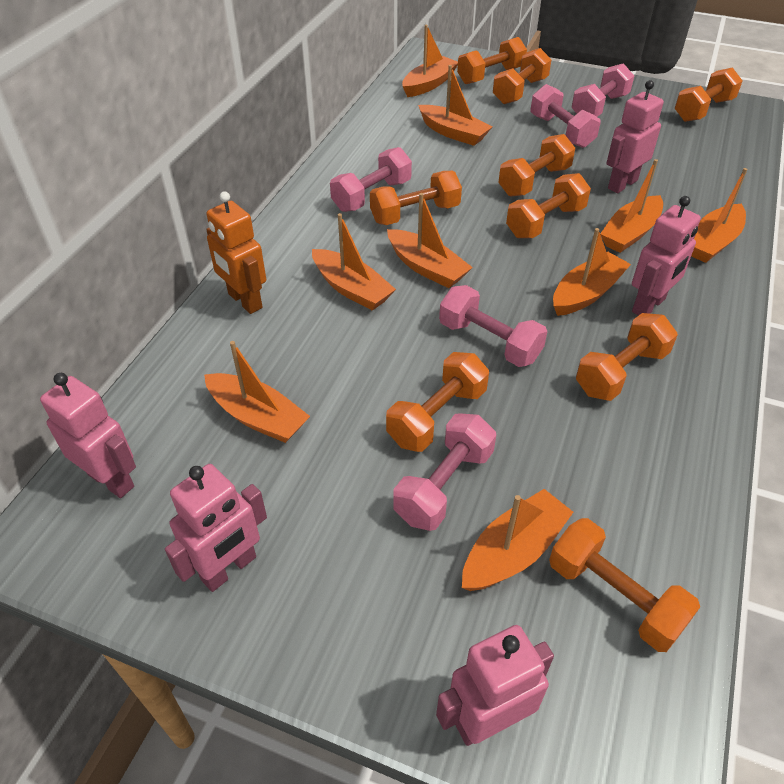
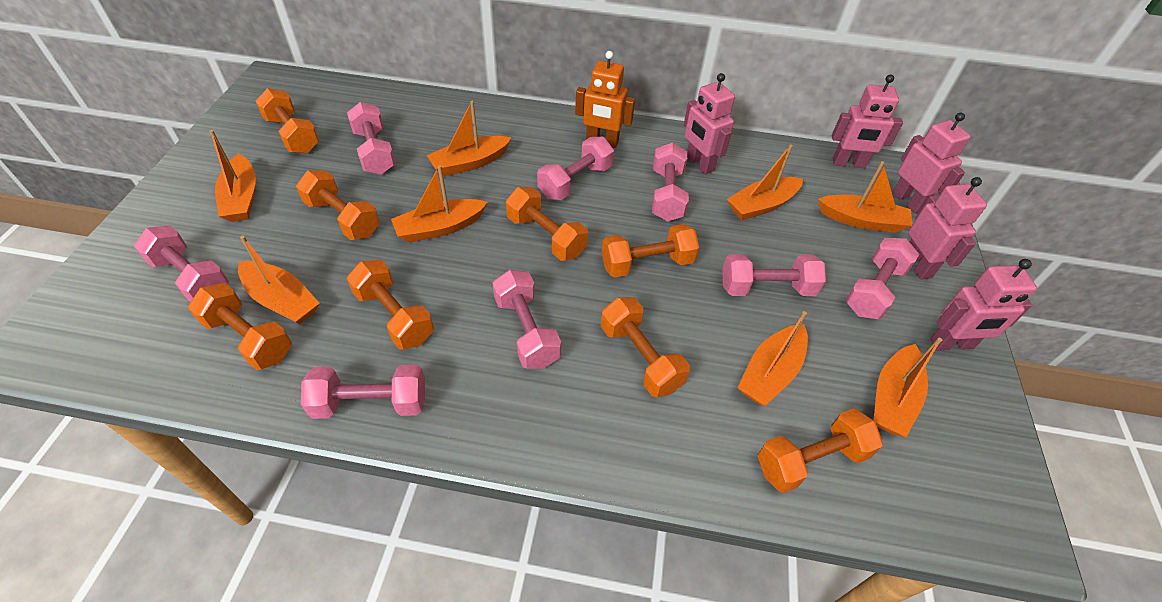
orange boat: 9 -> 8
orange dumbbell: 9 -> 8
pink dumbbell: 5 -> 8

